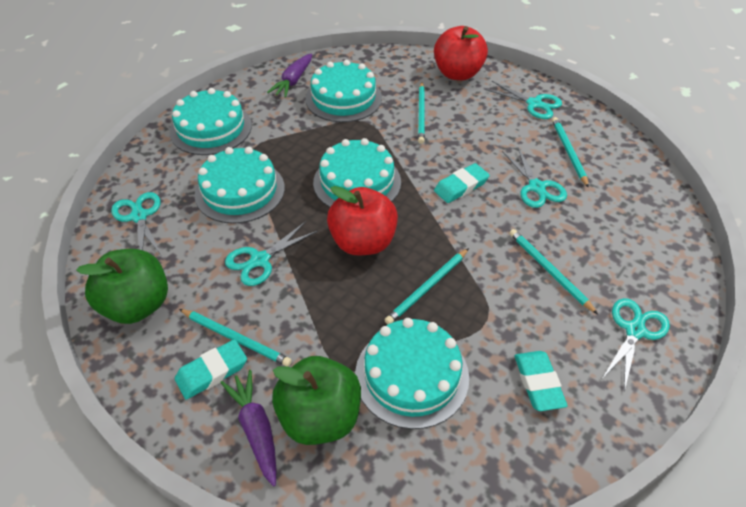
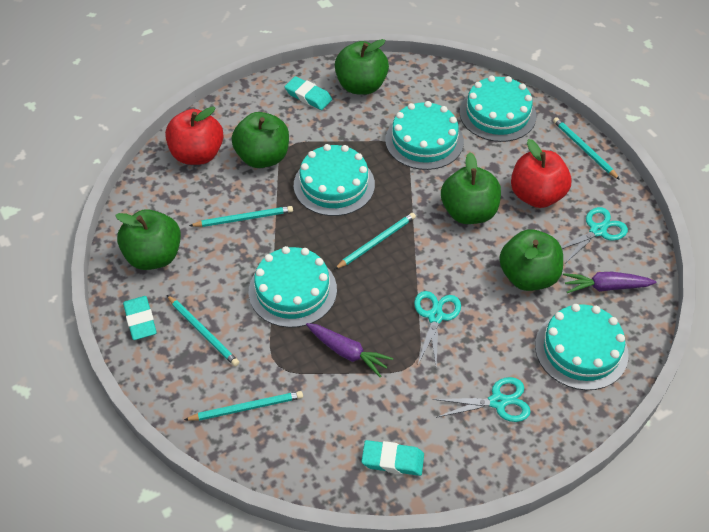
green apple: 2 -> 5
turquoise scissors: 5 -> 3

